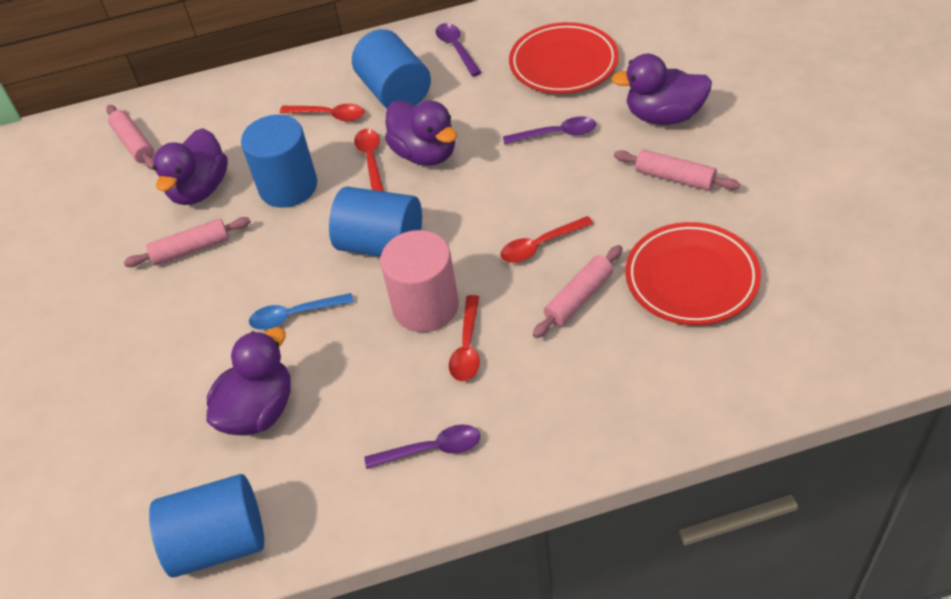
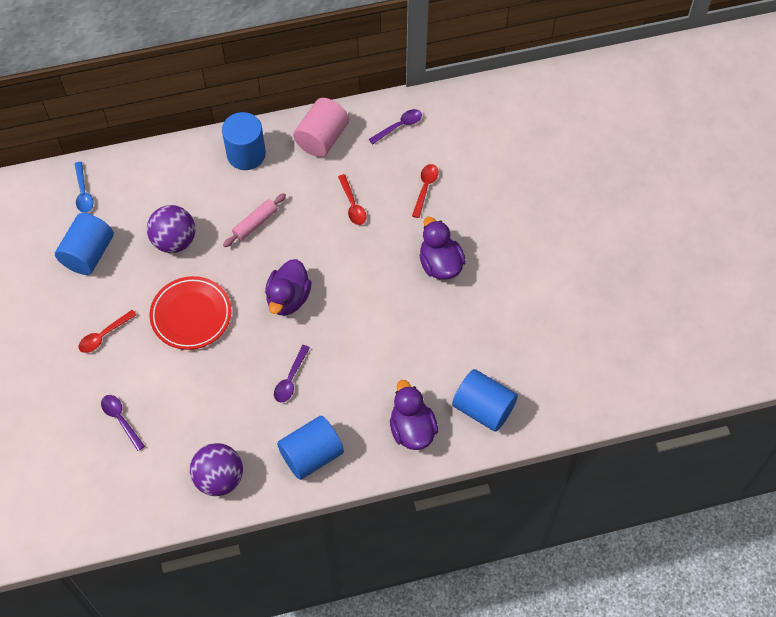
pink rolling pin: 4 -> 1
purple ball: 0 -> 2
purple duck: 4 -> 3
red plate: 2 -> 1
red spoon: 4 -> 3

